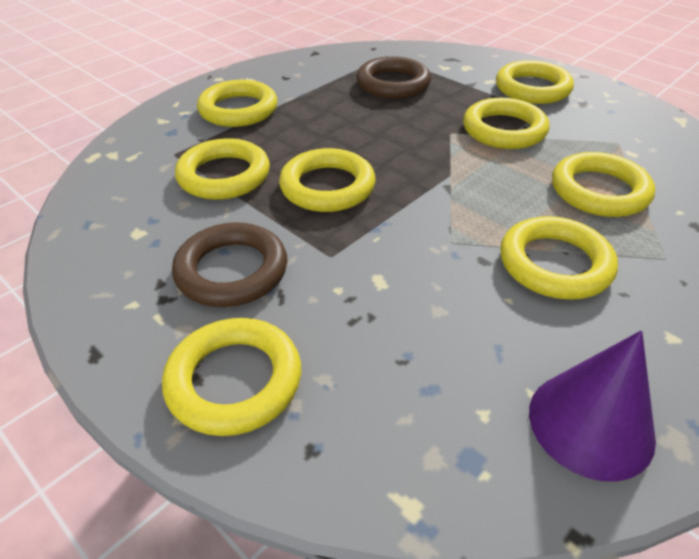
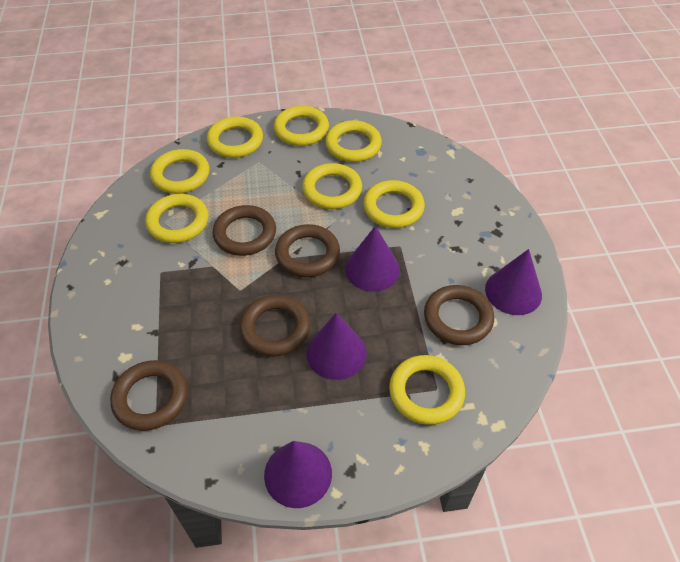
brown ring: 2 -> 5
purple cone: 1 -> 4

